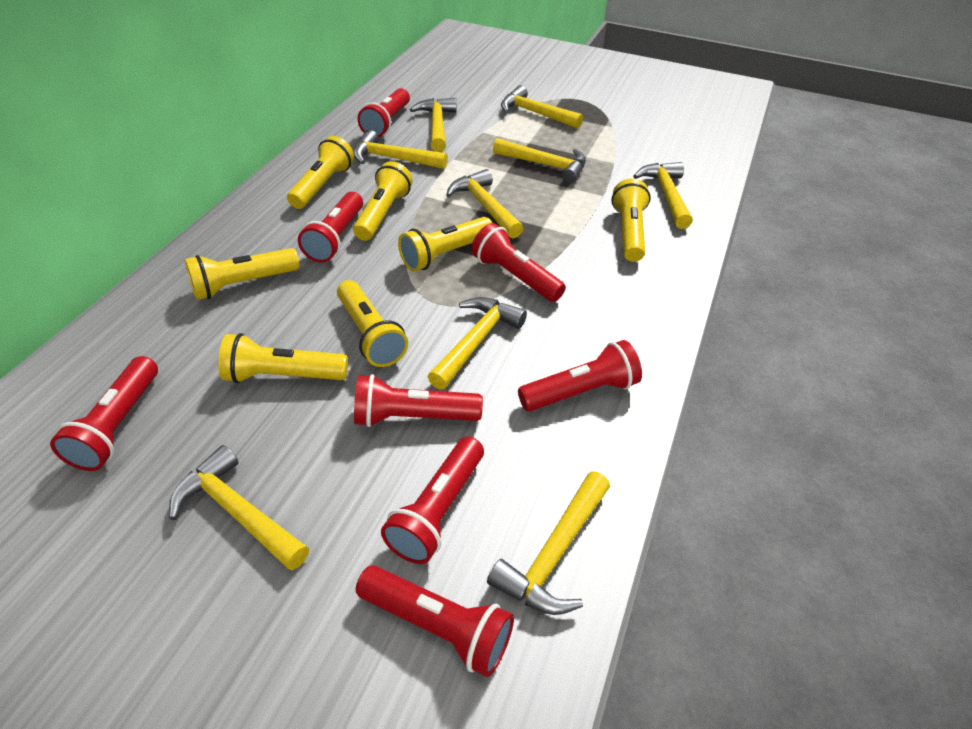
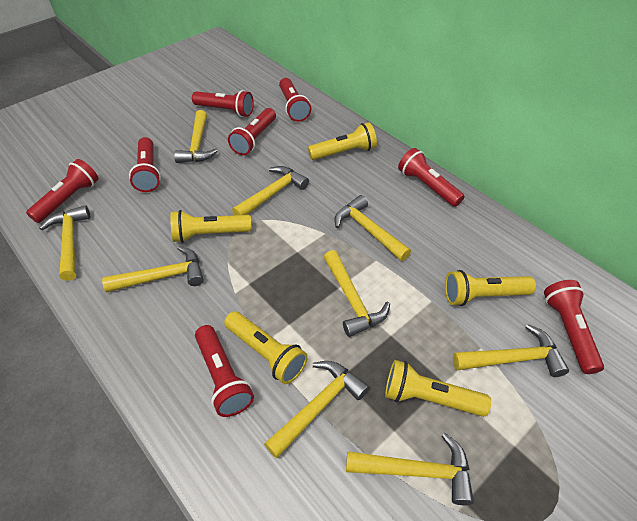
yellow flashlight: 7 -> 5

